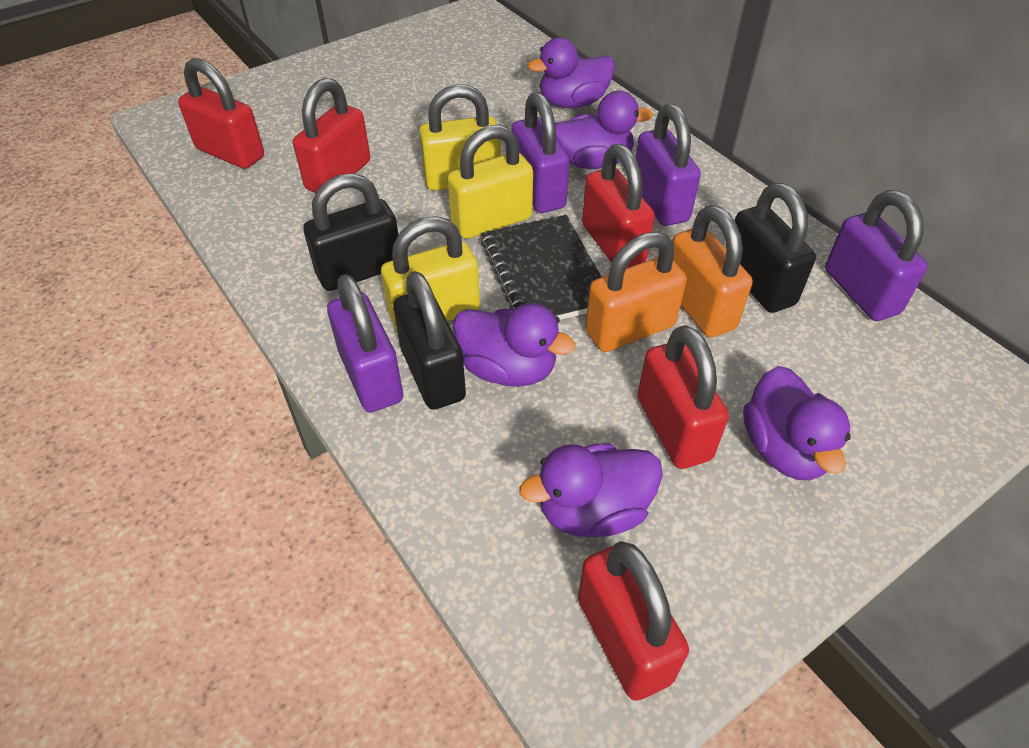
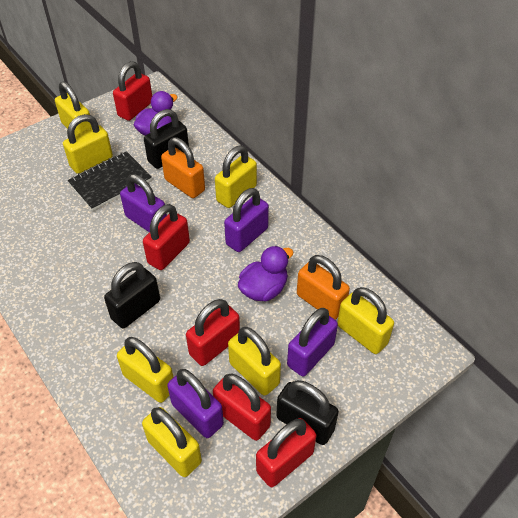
purple duck: 5 -> 2
yellow padlock: 3 -> 7

